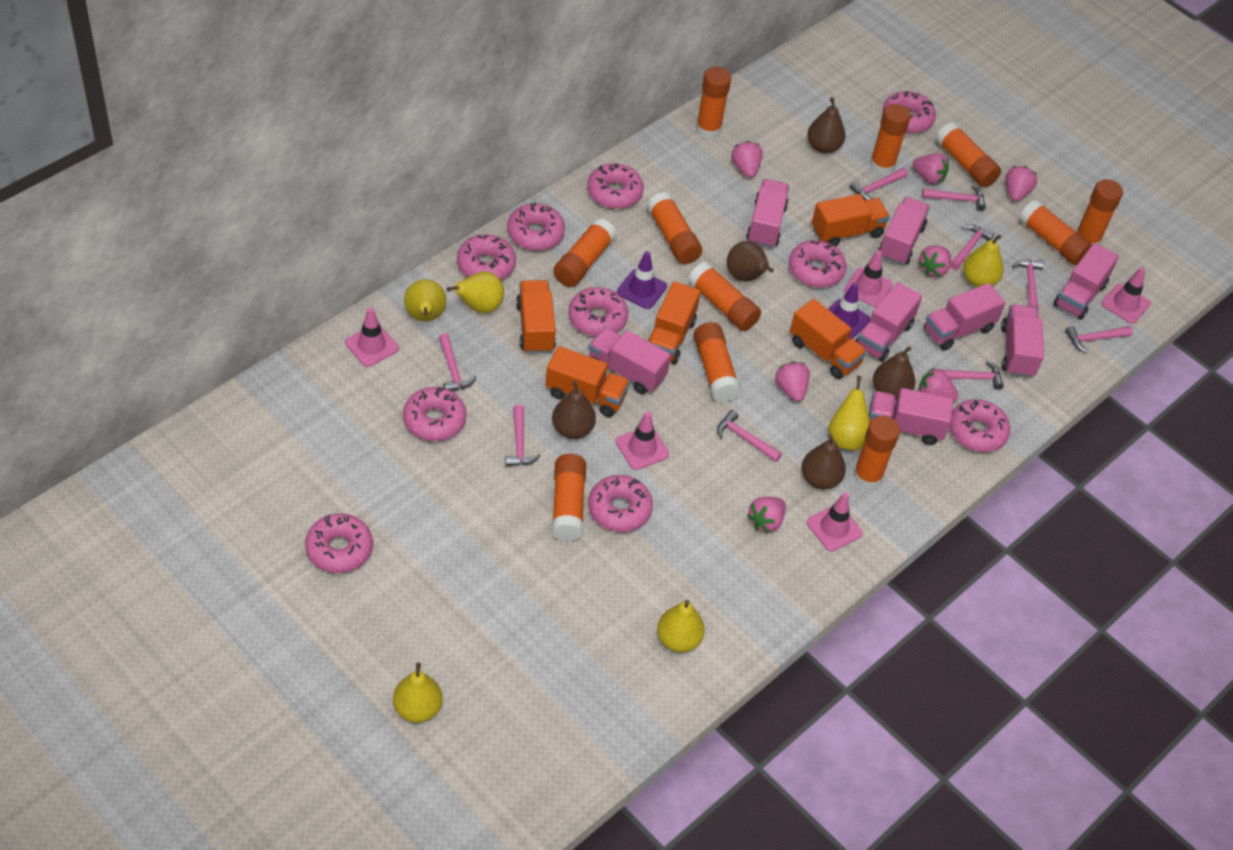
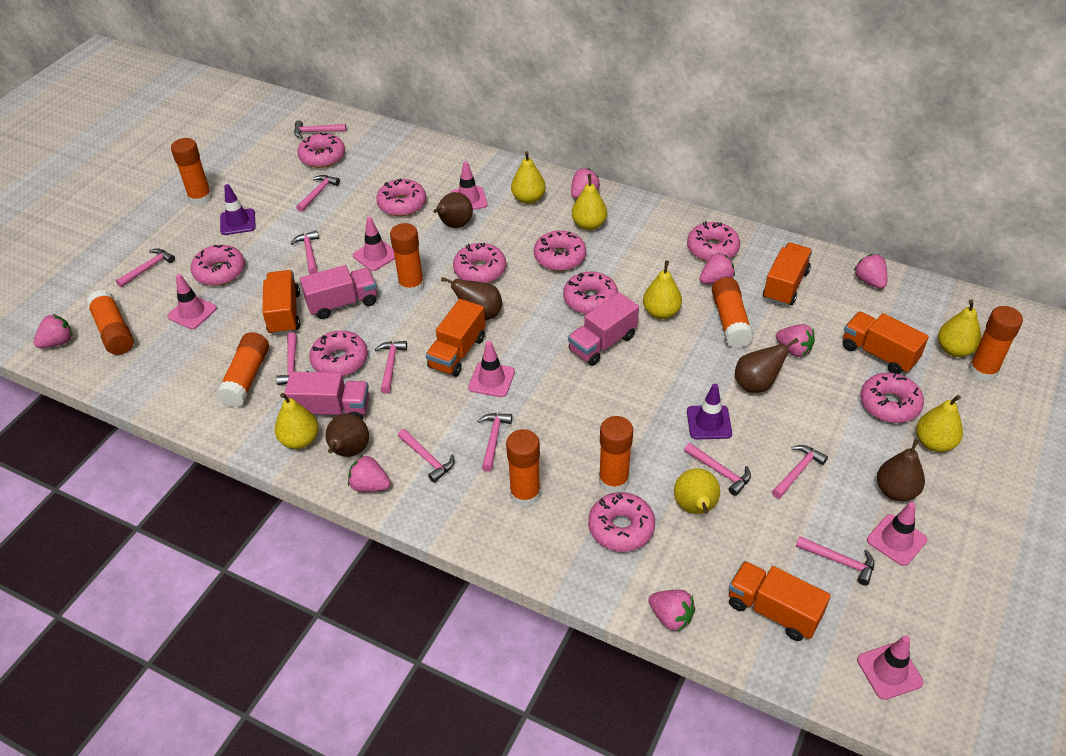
orange glue stick: 11 -> 8
pink hammer: 9 -> 11
pink traffic cone: 5 -> 6
pink truck: 8 -> 3
yellow pear: 6 -> 7

